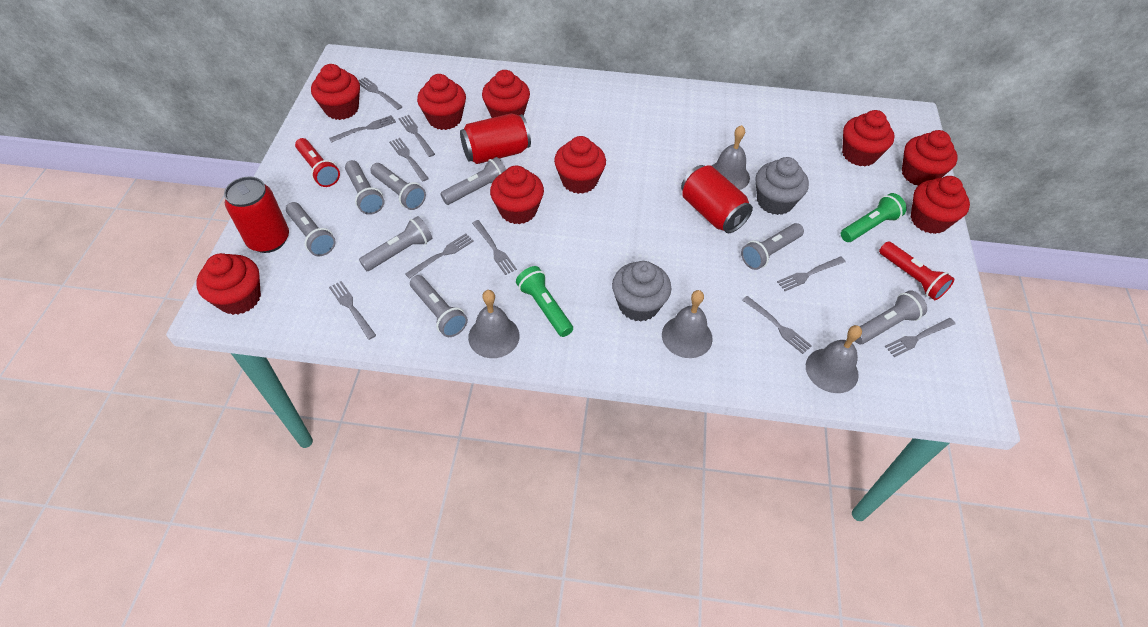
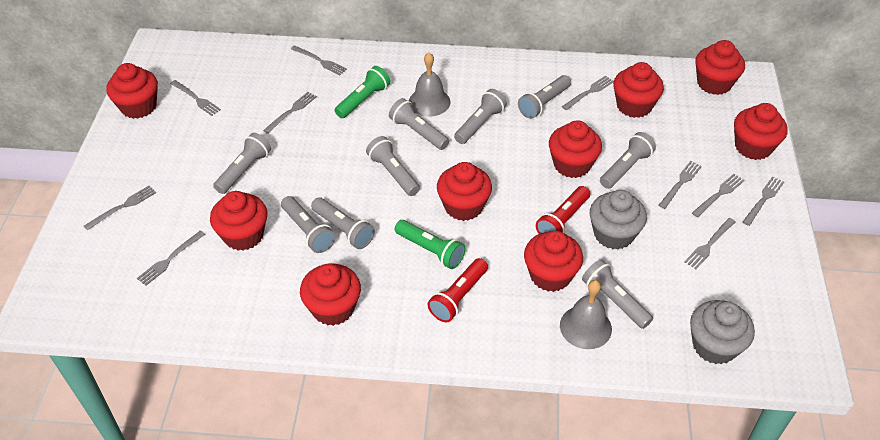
grey bell: 4 -> 2
grey flashlight: 8 -> 9
red can: 3 -> 0

